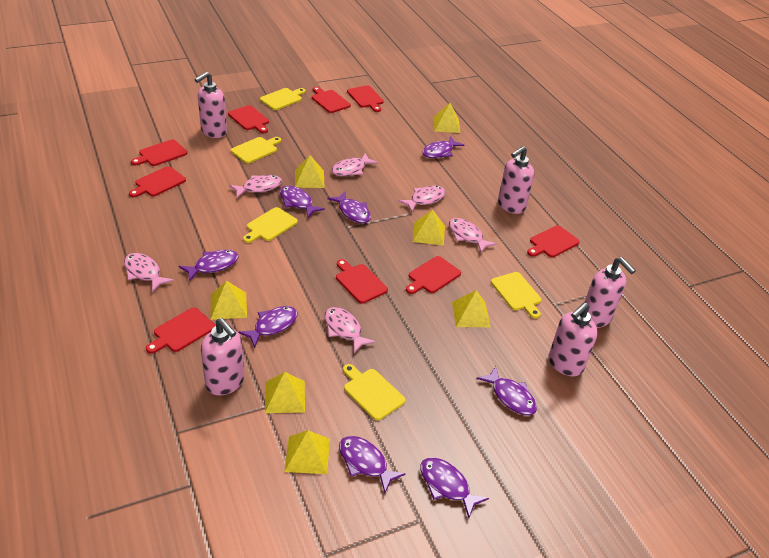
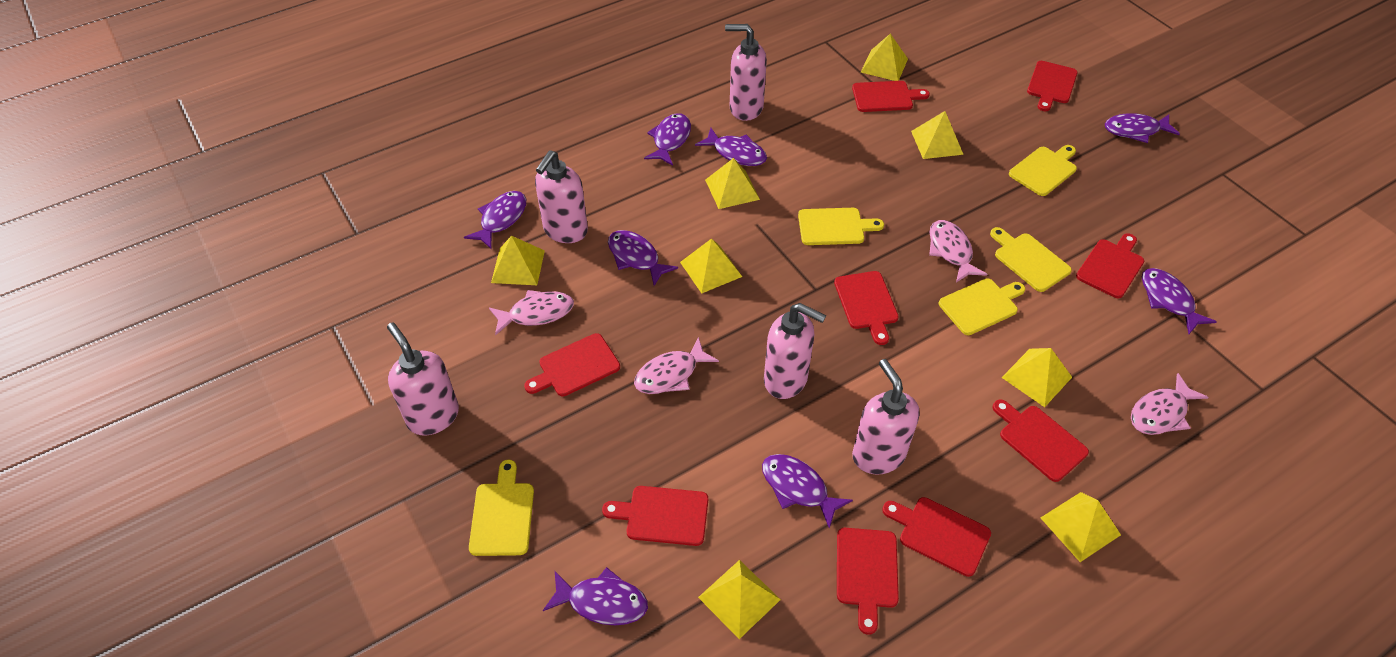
pink fish: 6 -> 4
yellow pyramid: 7 -> 8

